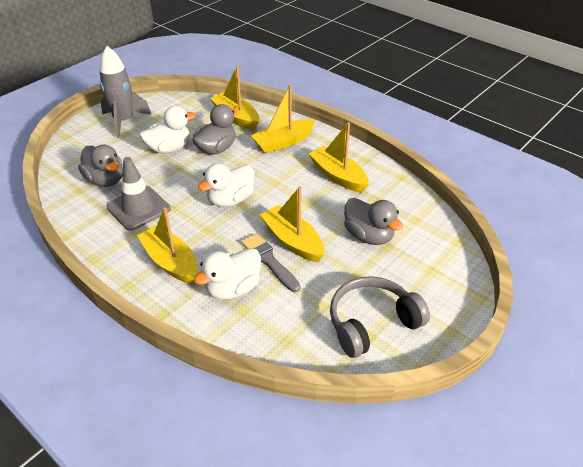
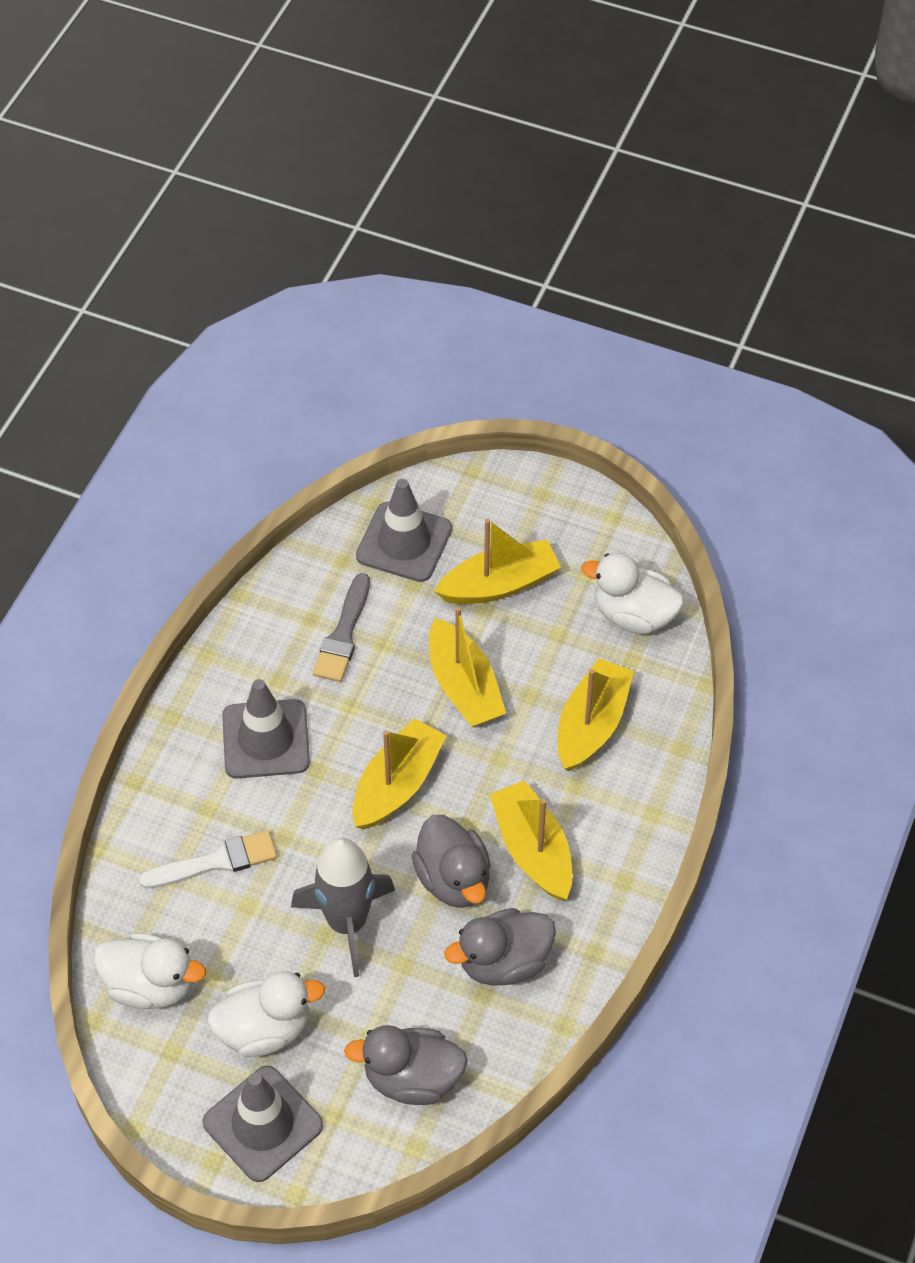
grey headphones: 1 -> 0
grey traffic cone: 1 -> 3
white brush: 0 -> 1

